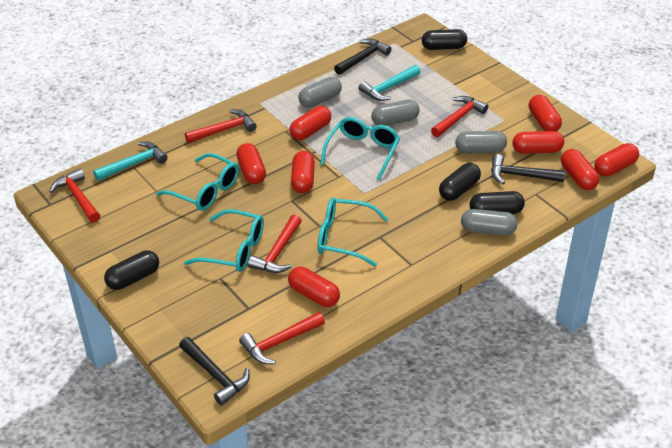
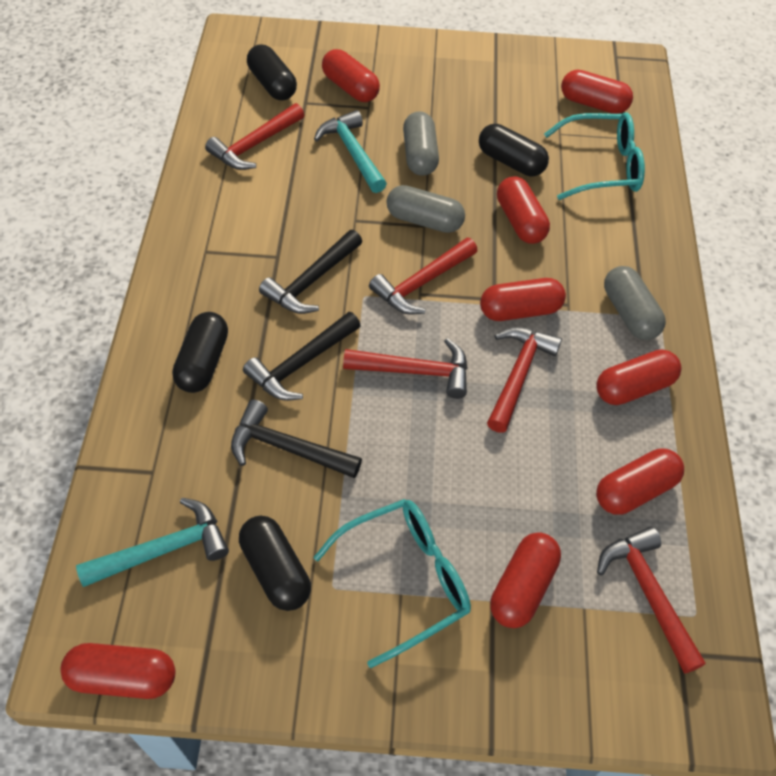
grey capsule: 4 -> 3
turquoise glasses: 4 -> 2

